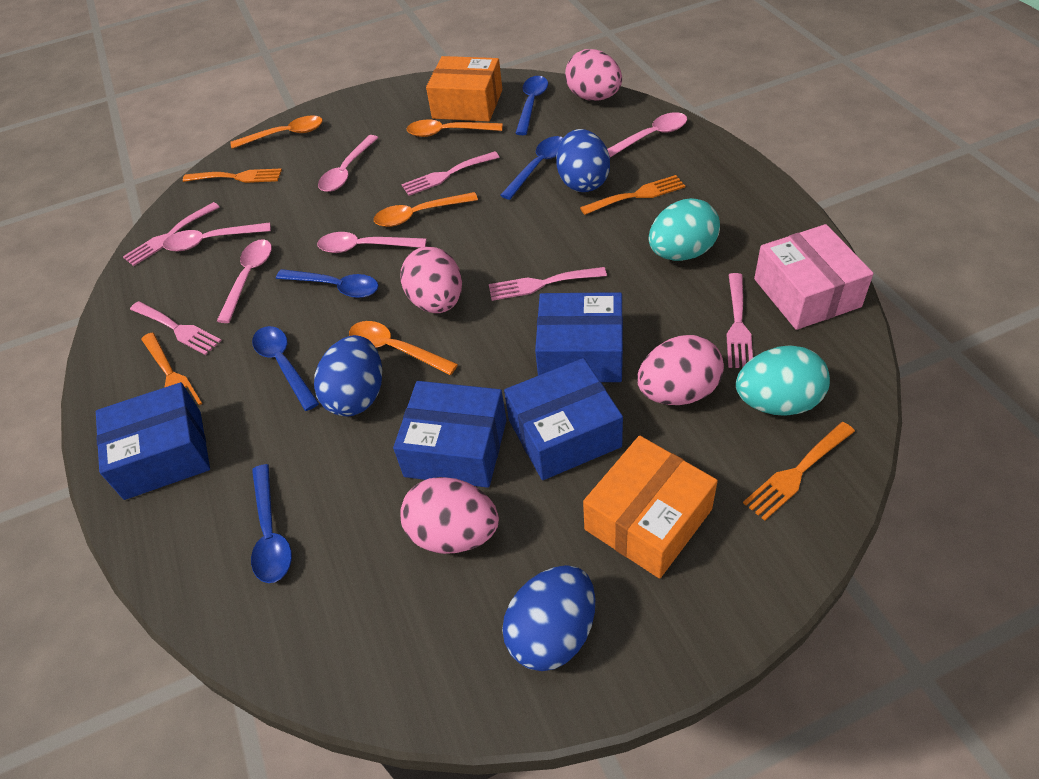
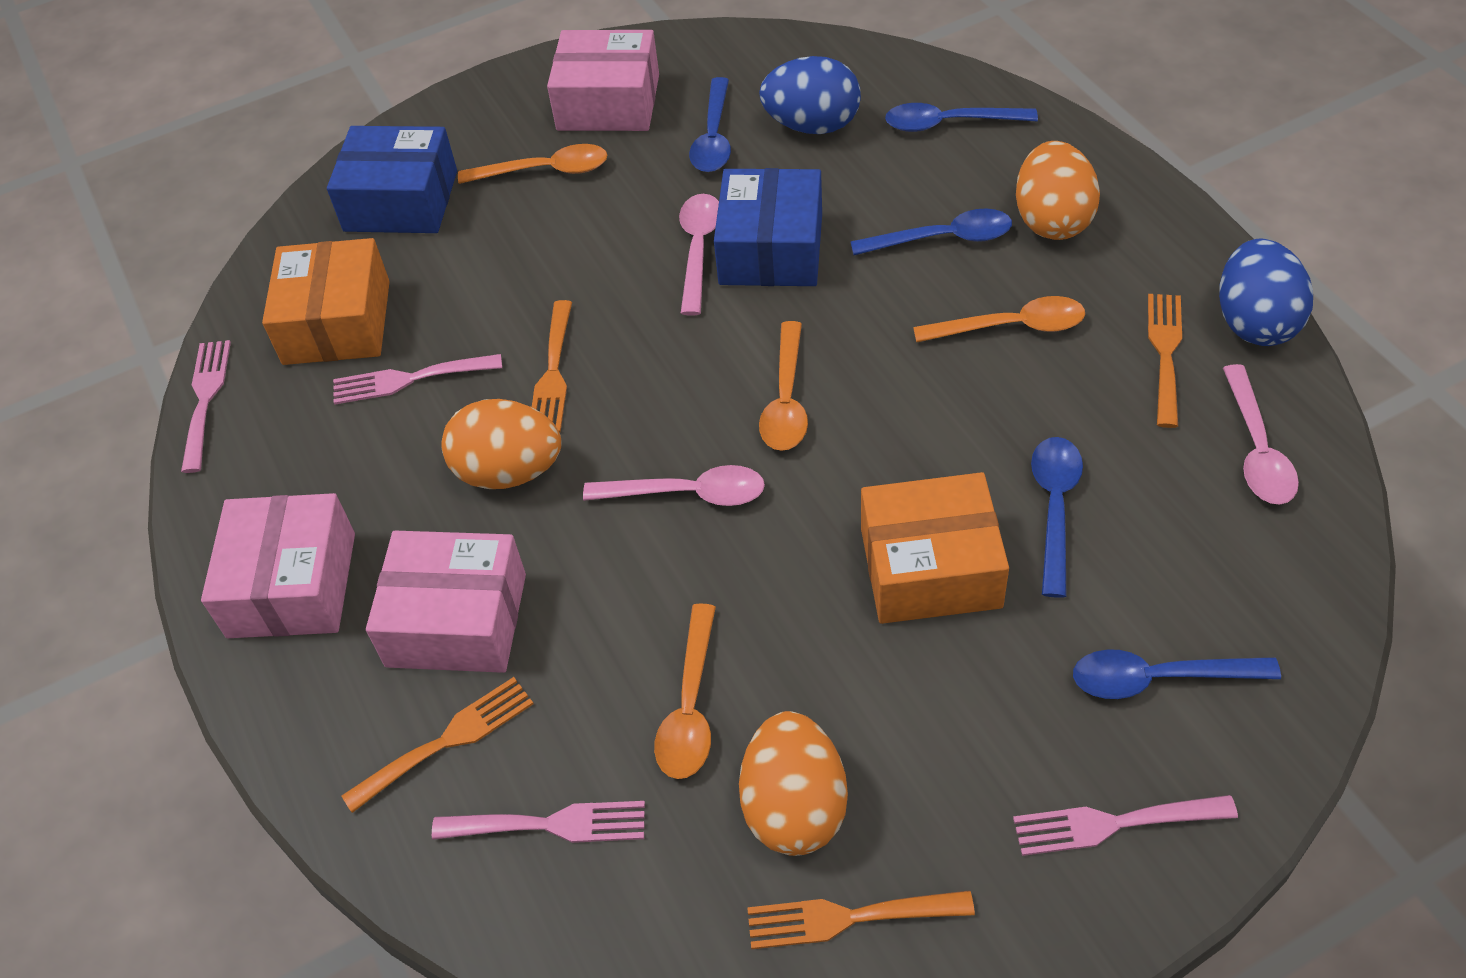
blue box: 4 -> 2
blue egg: 3 -> 2
orange egg: 0 -> 3
pink box: 1 -> 3
pink egg: 4 -> 0
pink fork: 5 -> 4
pink spoon: 5 -> 3
turquoise egg: 2 -> 0

